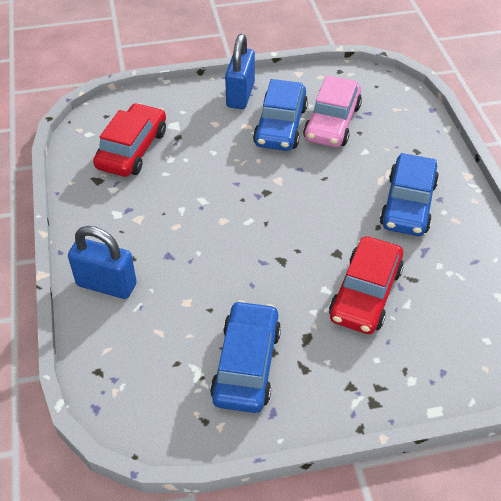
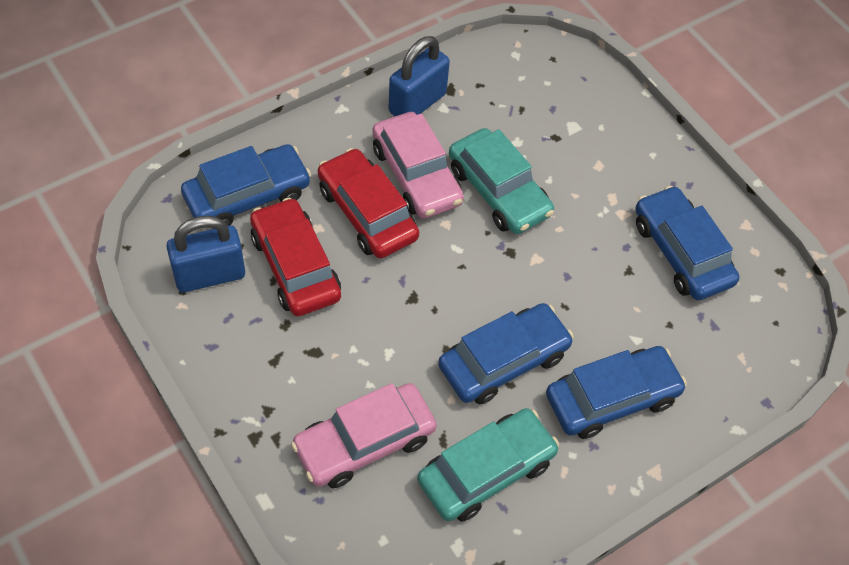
blue car: 3 -> 4
pink car: 1 -> 2
turquoise car: 0 -> 2

